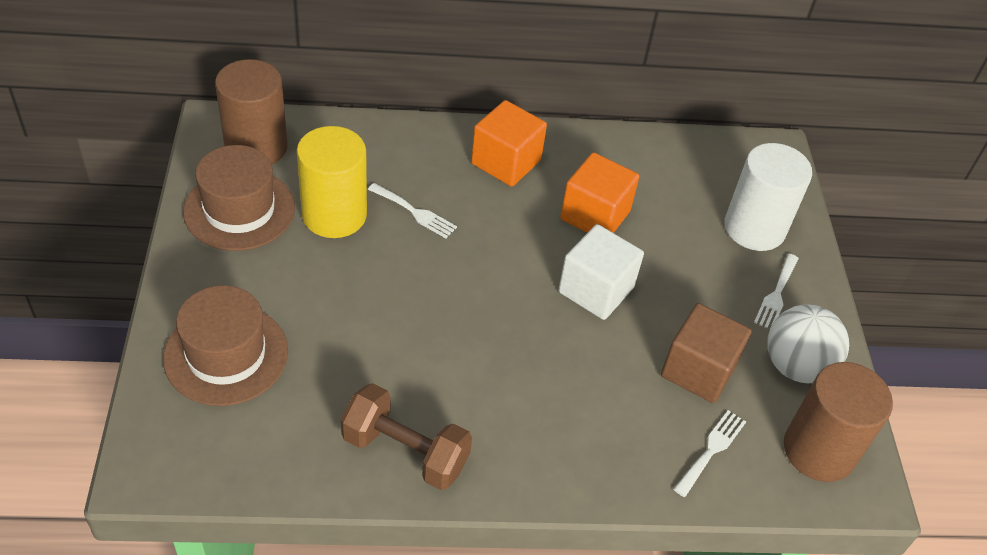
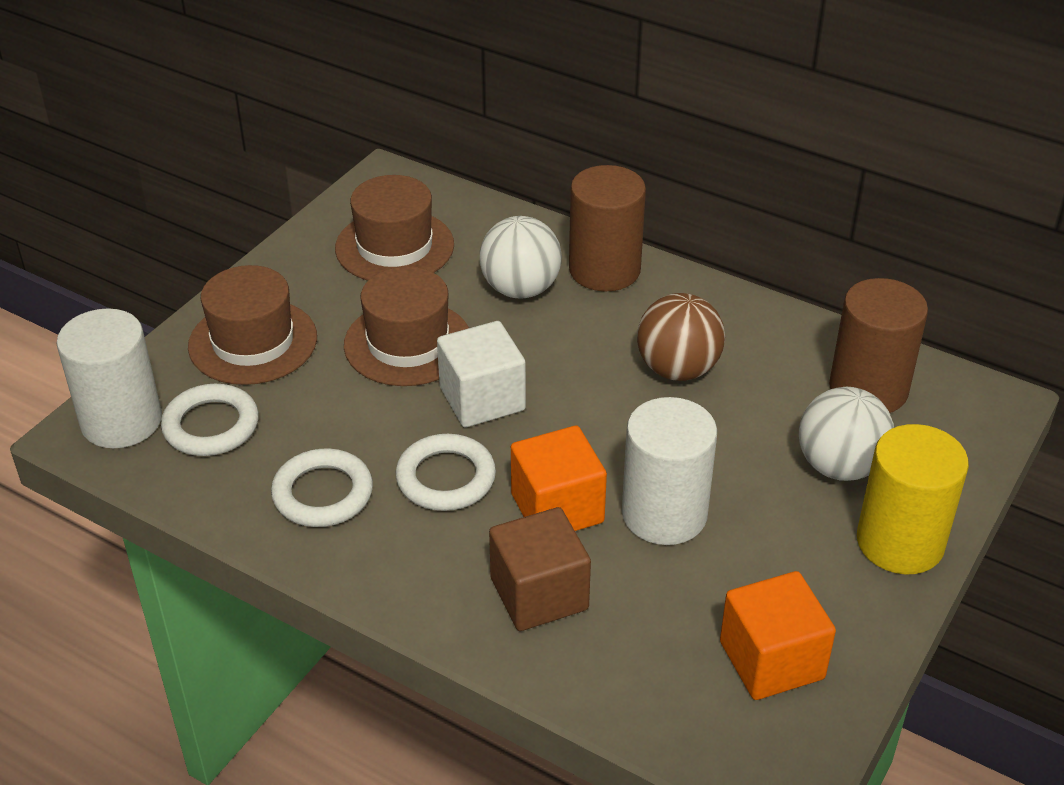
brown ball: 0 -> 1
brown dumbbell: 1 -> 0
brown hat: 2 -> 3
white ball: 1 -> 2
white cylinder: 1 -> 2
white fork: 3 -> 0
white ring: 0 -> 3

